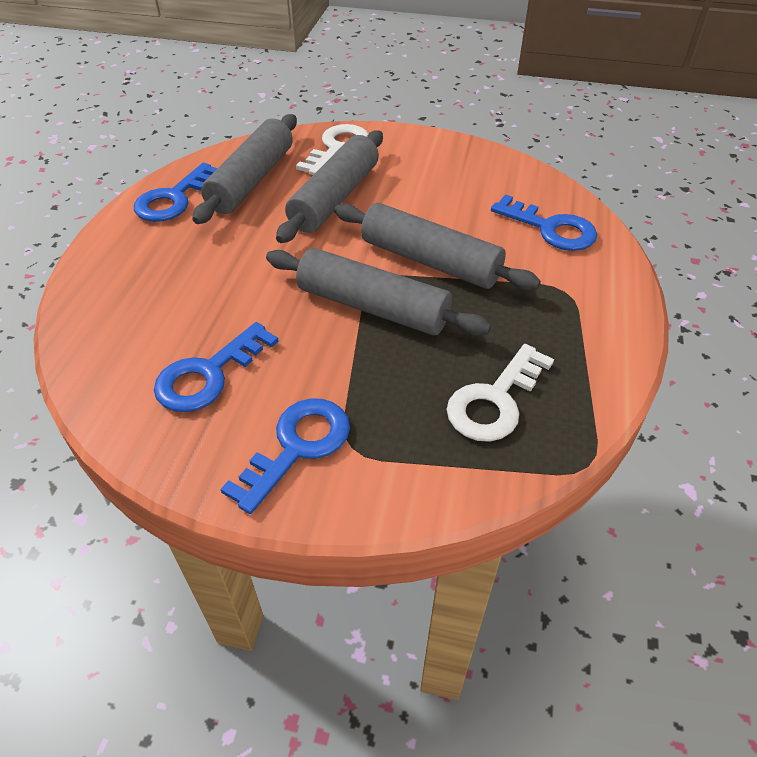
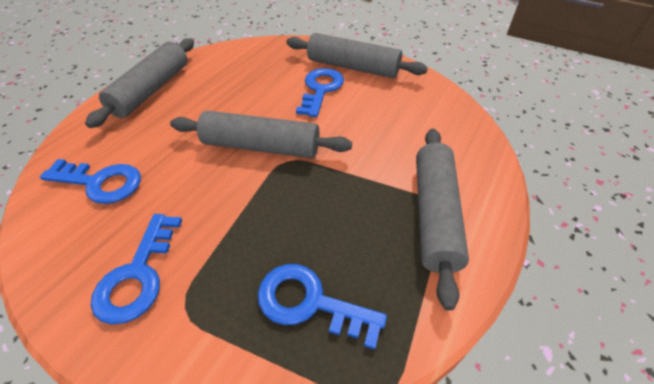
white key: 2 -> 0

